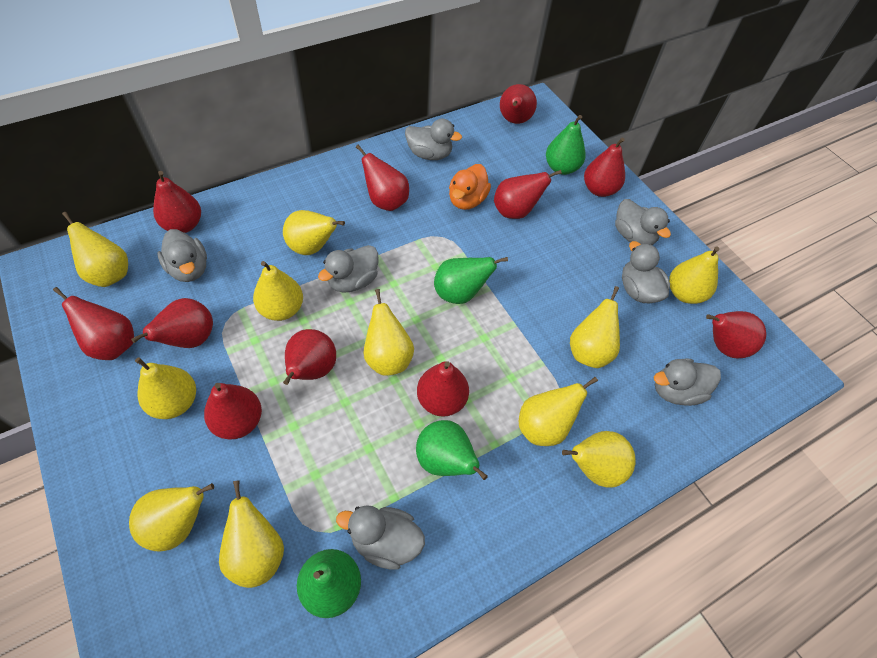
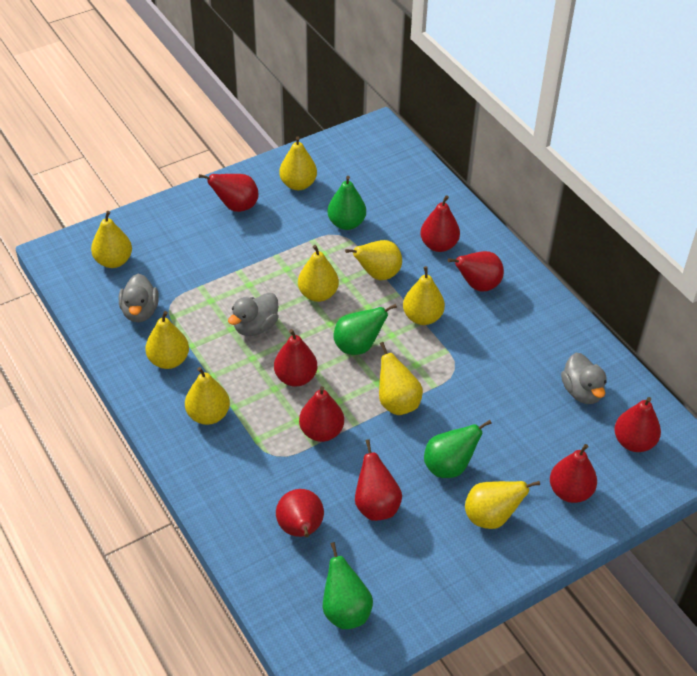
grey duck: 7 -> 3
orange duck: 1 -> 0
red pear: 11 -> 9
yellow pear: 11 -> 9

